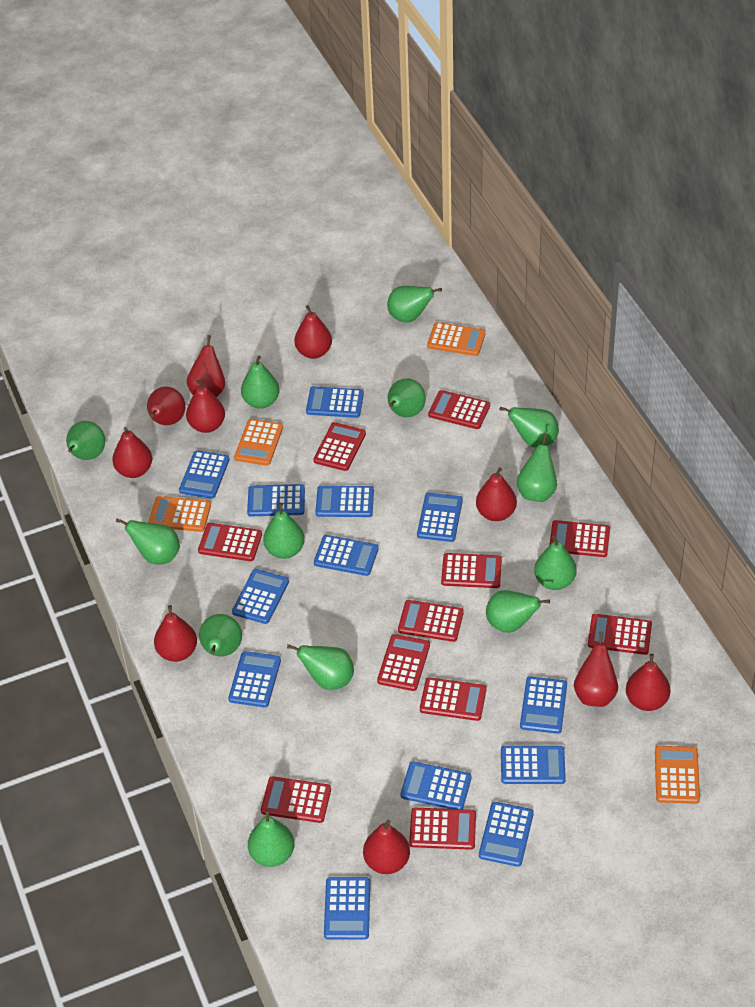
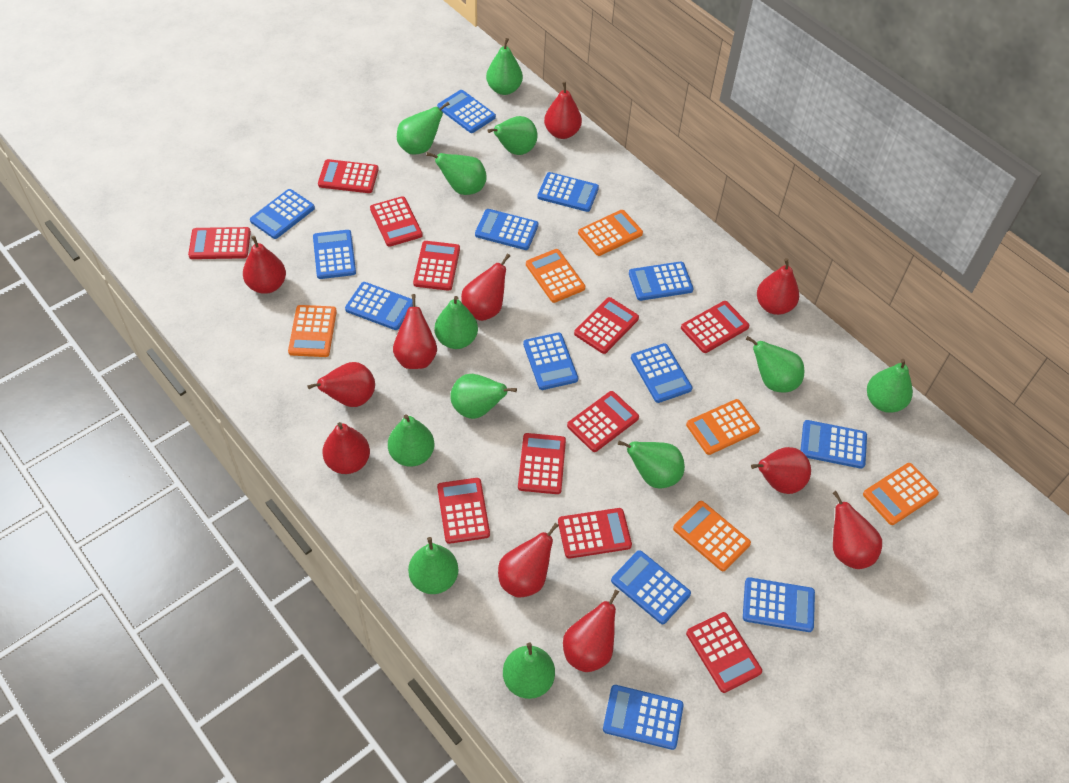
green pear: 13 -> 12
orange calculator: 4 -> 6
red pear: 10 -> 11

